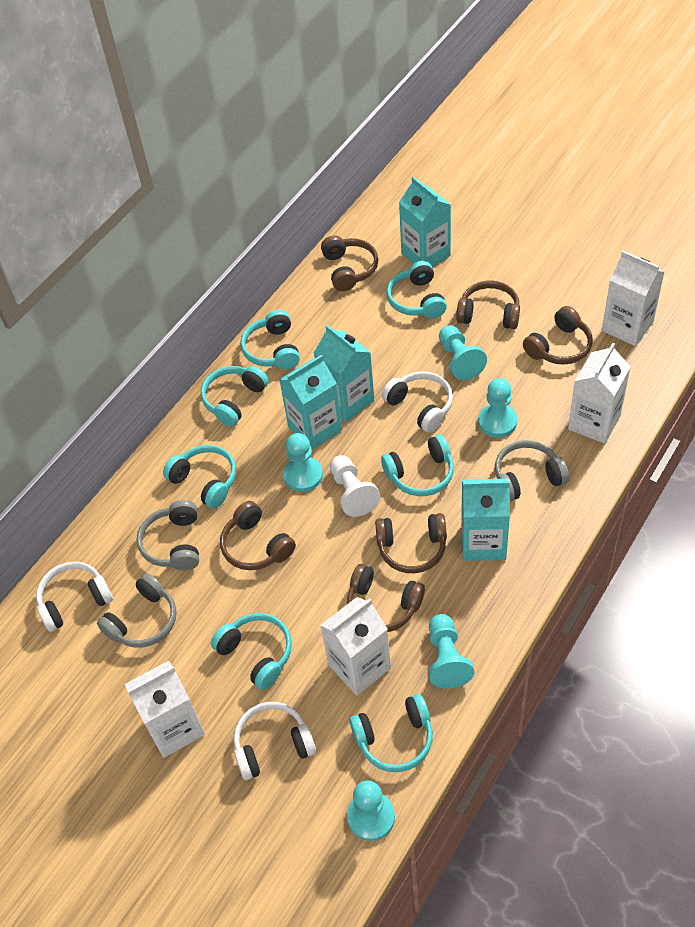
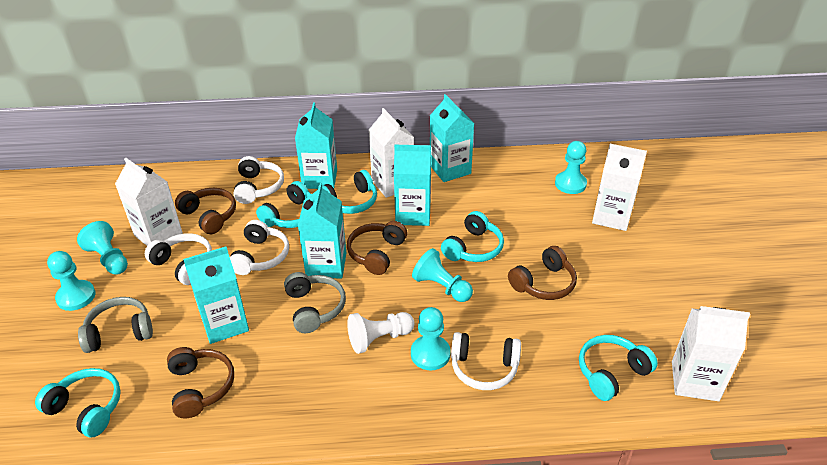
brown headphones: 6 -> 4
grey headphones: 3 -> 2
turquoise carton: 4 -> 5
turquoise headphones: 7 -> 5
white headphones: 3 -> 4

